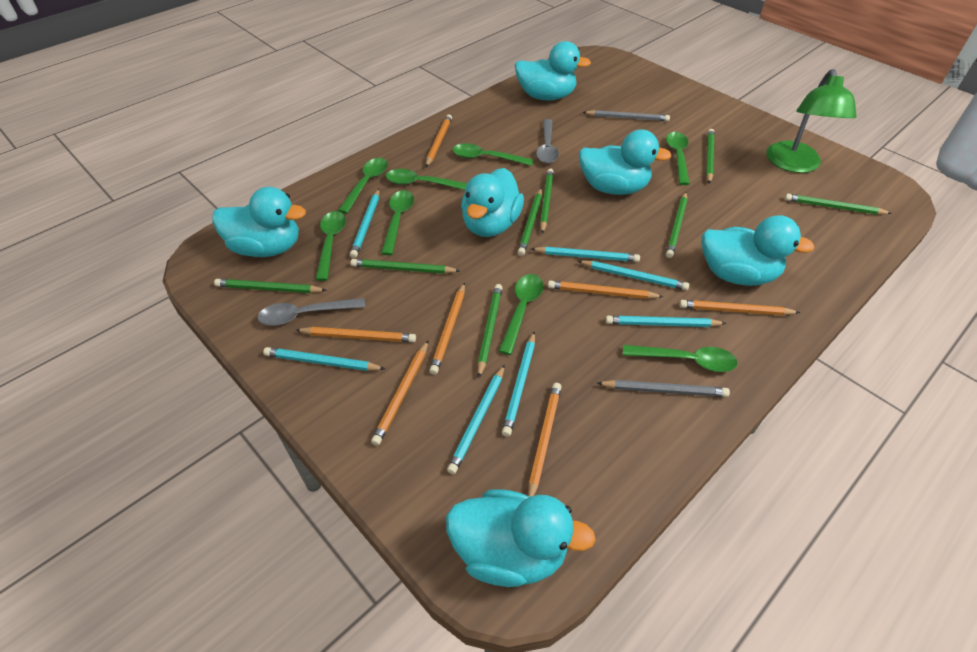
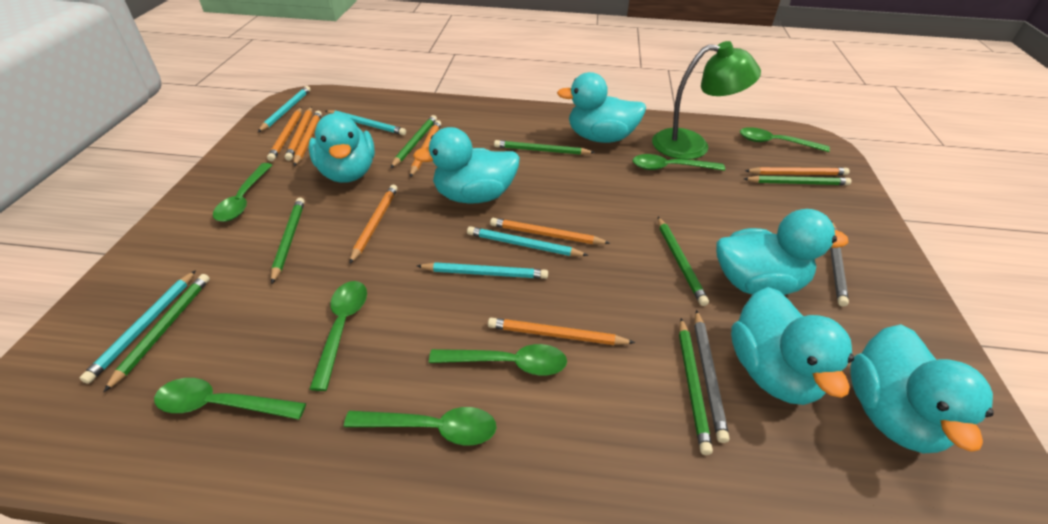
green pencil: 8 -> 7
green spoon: 8 -> 7
grey spoon: 2 -> 0
orange pencil: 7 -> 8
turquoise pencil: 7 -> 5

